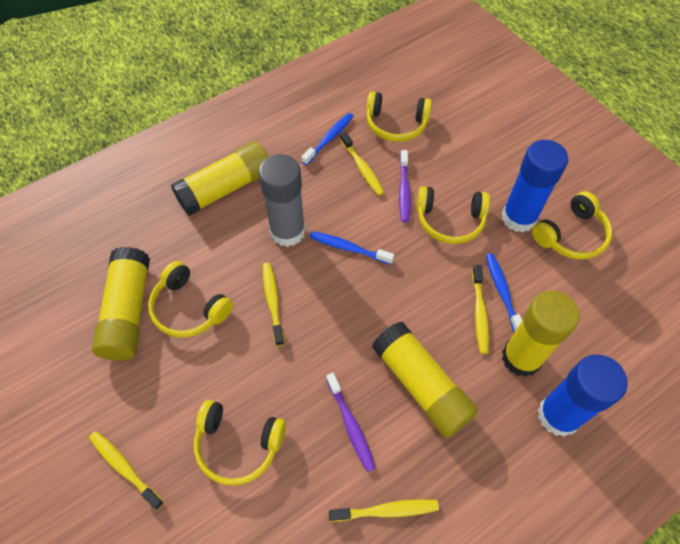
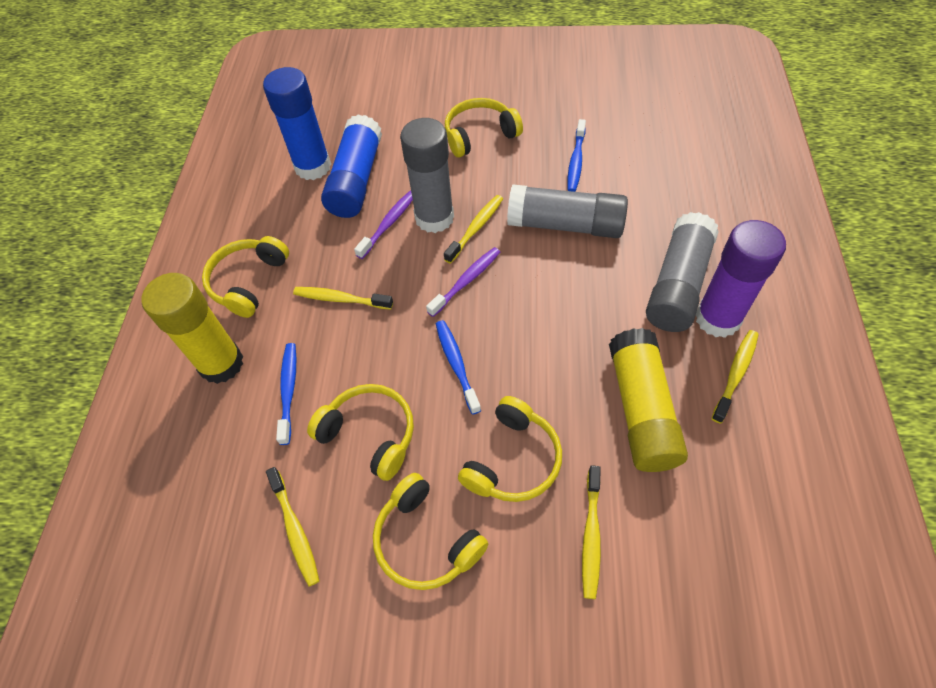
grey glue stick: 1 -> 3
purple glue stick: 0 -> 1
yellow glue stick: 4 -> 2

